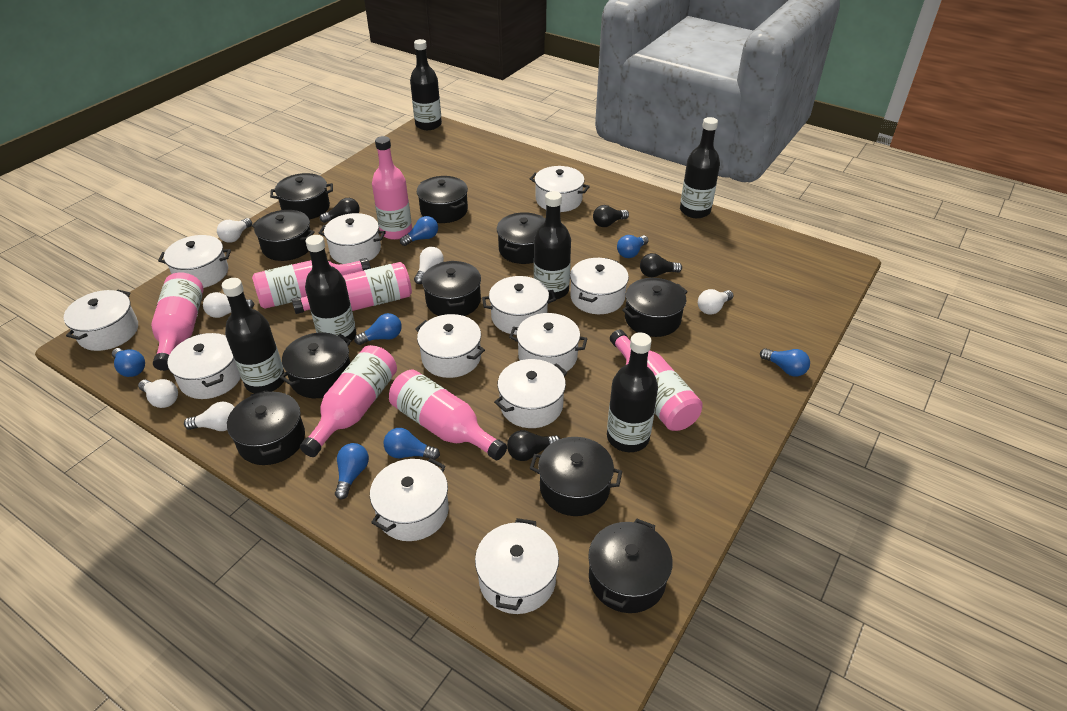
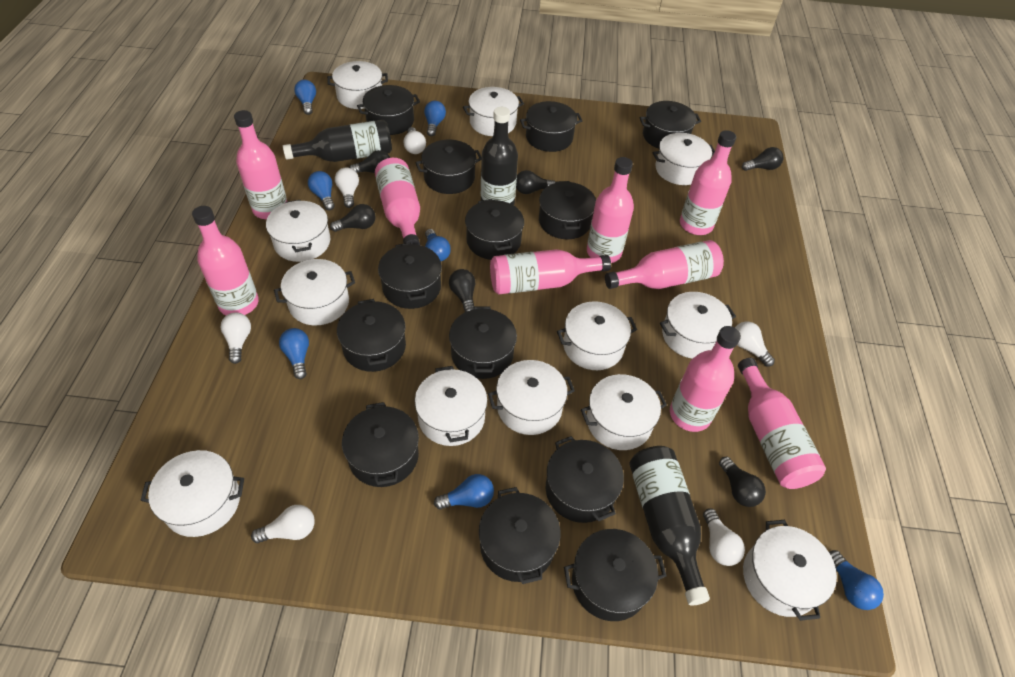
black bottle: 6 -> 3
black light bulb: 4 -> 6
black pot: 10 -> 13
pink bottle: 7 -> 9

